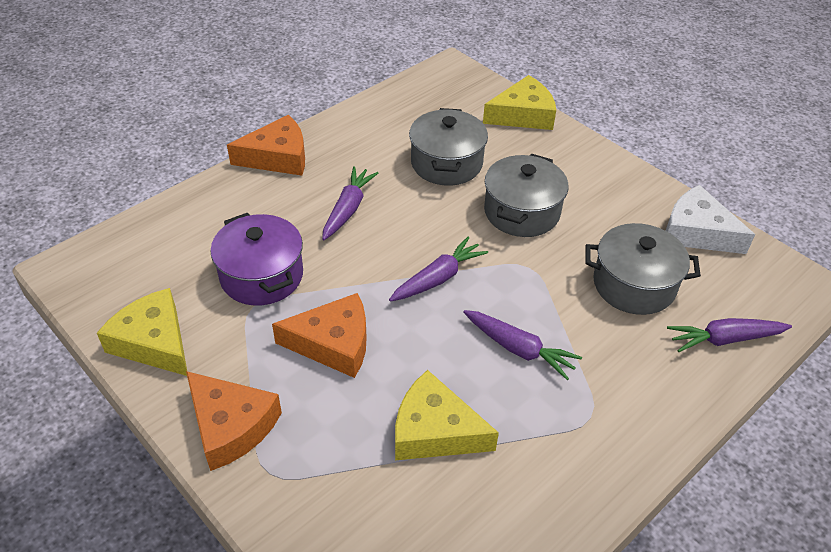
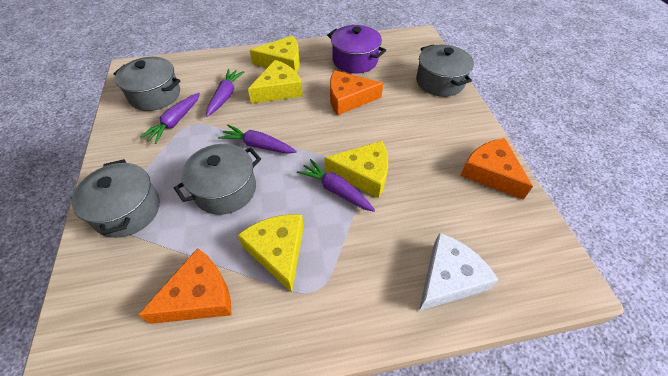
grey pot: 3 -> 4
yellow cheese: 3 -> 4

